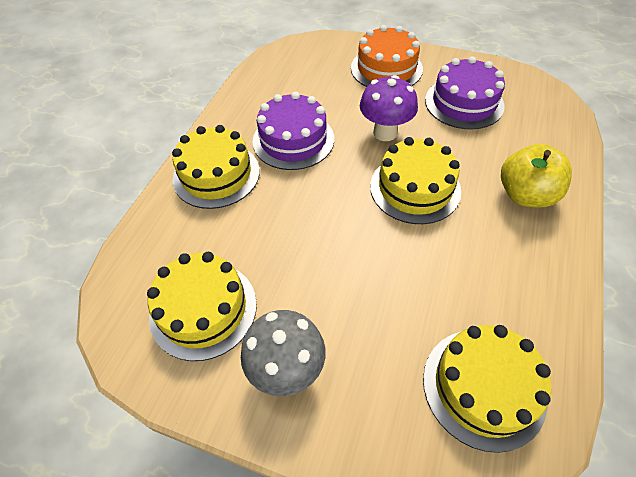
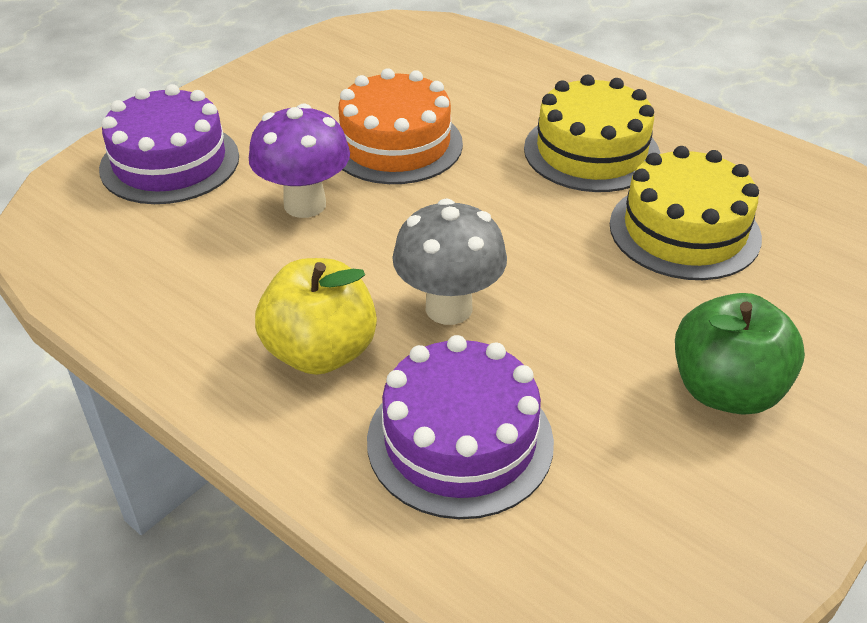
green apple: 0 -> 1
yellow cake: 4 -> 2

